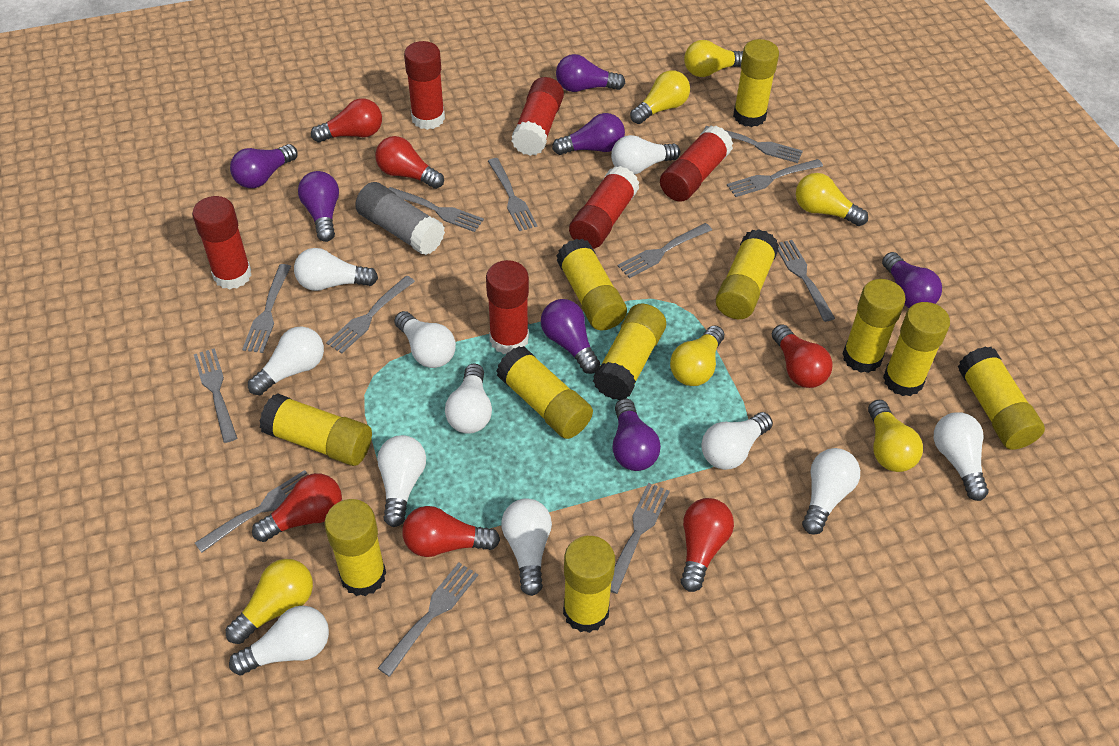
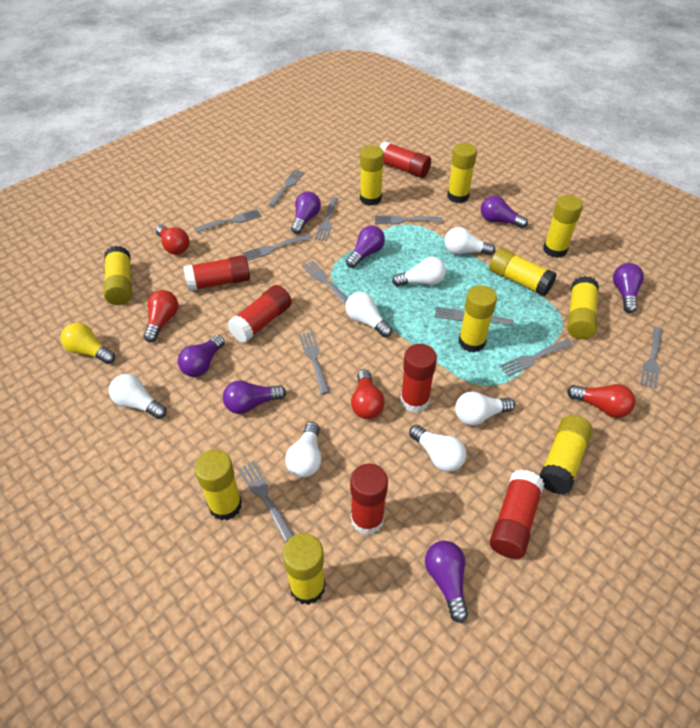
grey fork: 12 -> 11
grey glue stick: 1 -> 0
red light bulb: 6 -> 4
white light bulb: 11 -> 7
yellow glue stick: 11 -> 10
yellow light bulb: 6 -> 1

